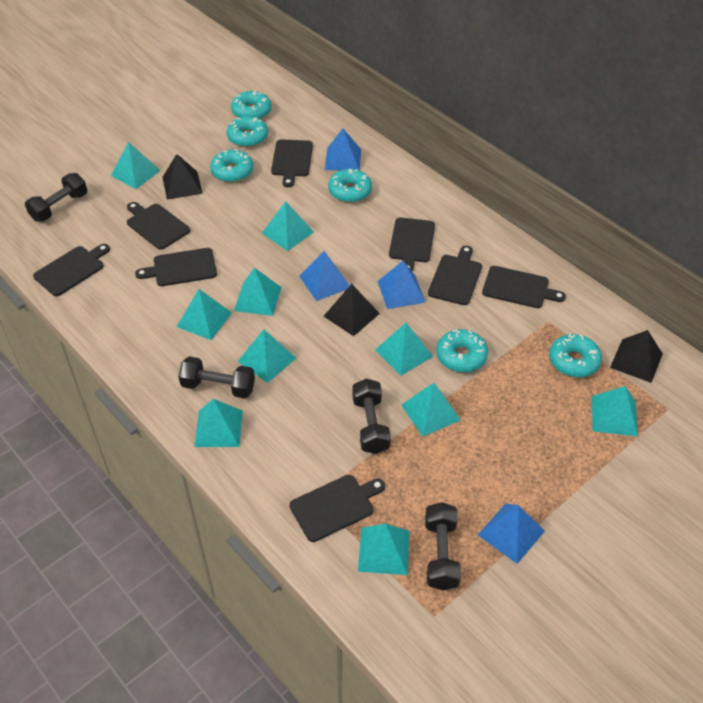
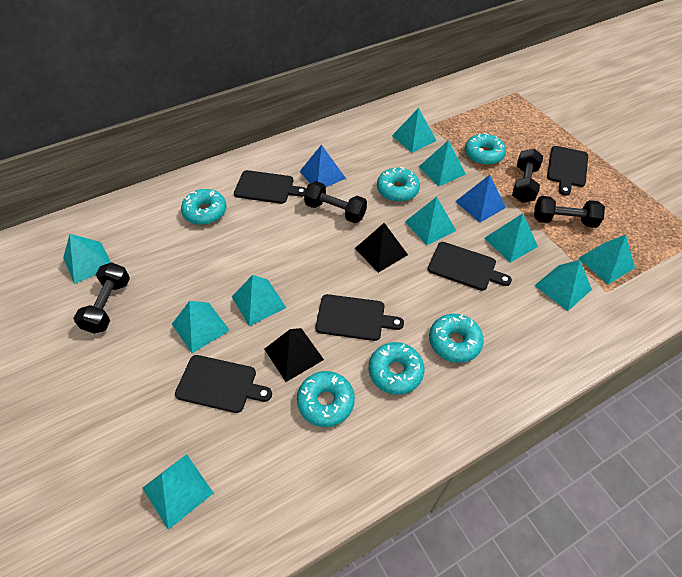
black cutting board: 8 -> 5
black pyramid: 3 -> 2
blue pyramid: 4 -> 2

